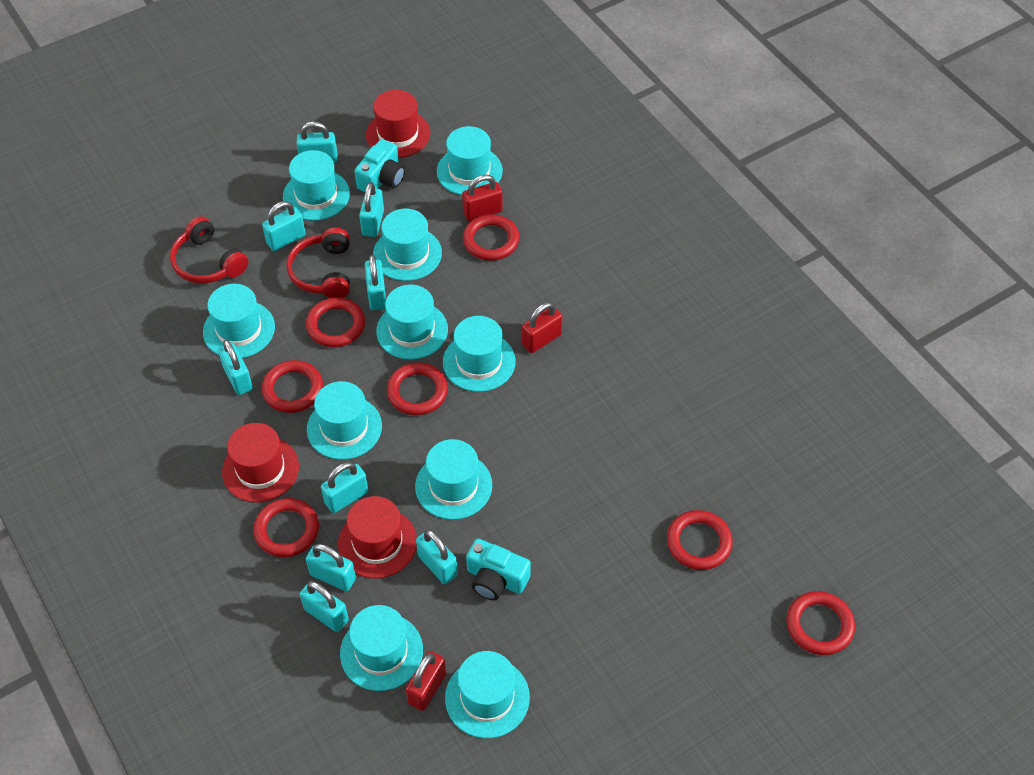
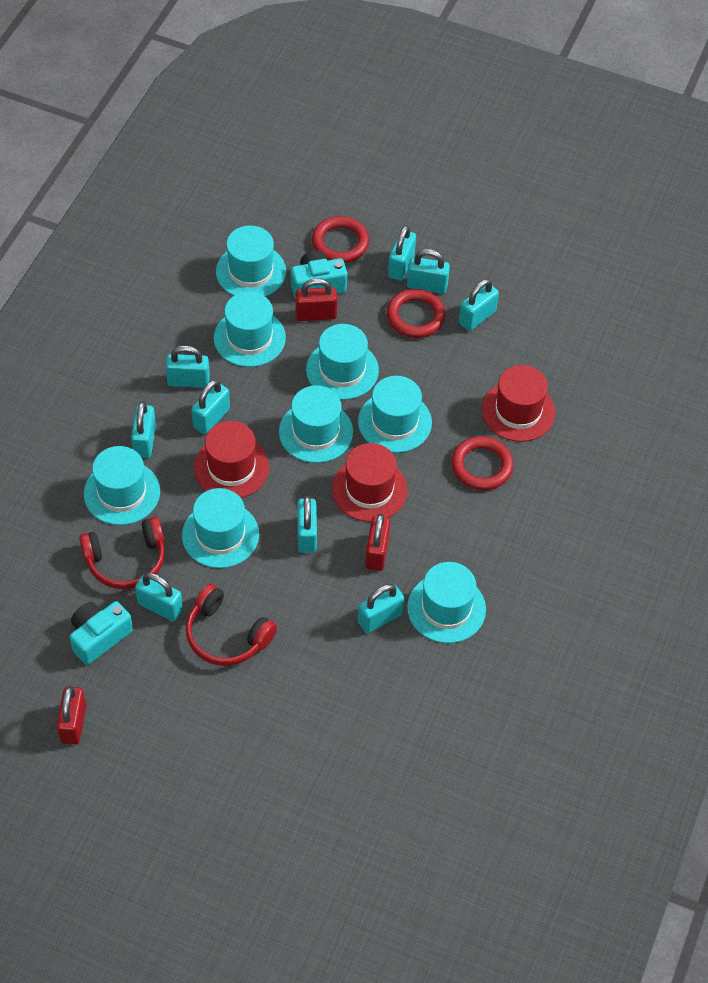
red ring: 7 -> 3
turquoise hat: 10 -> 8

